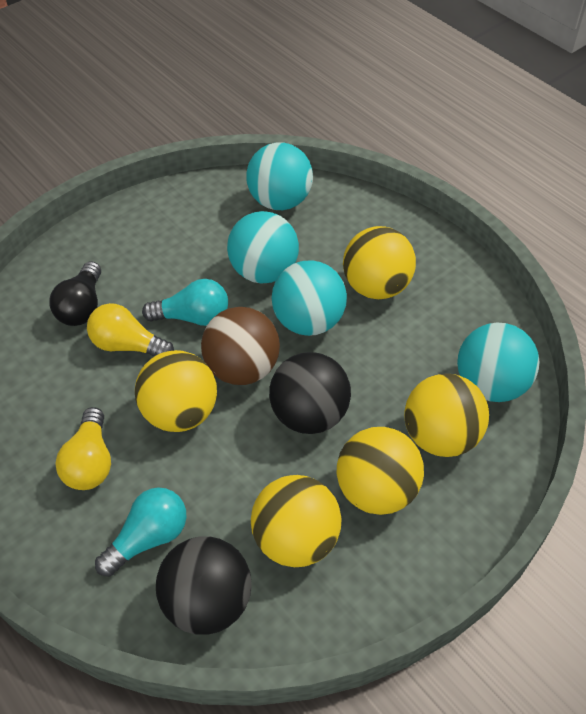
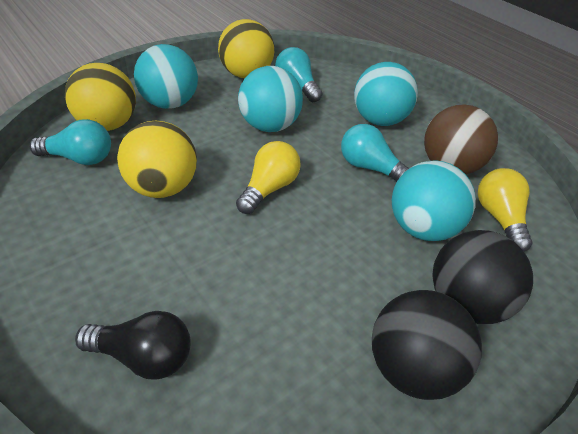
turquoise light bulb: 2 -> 3
yellow ball: 5 -> 3

